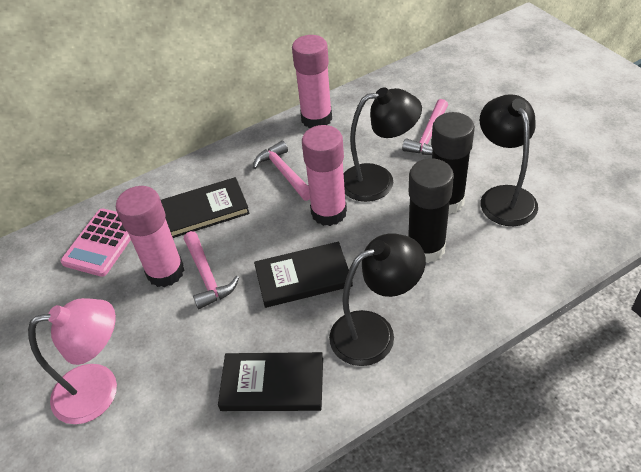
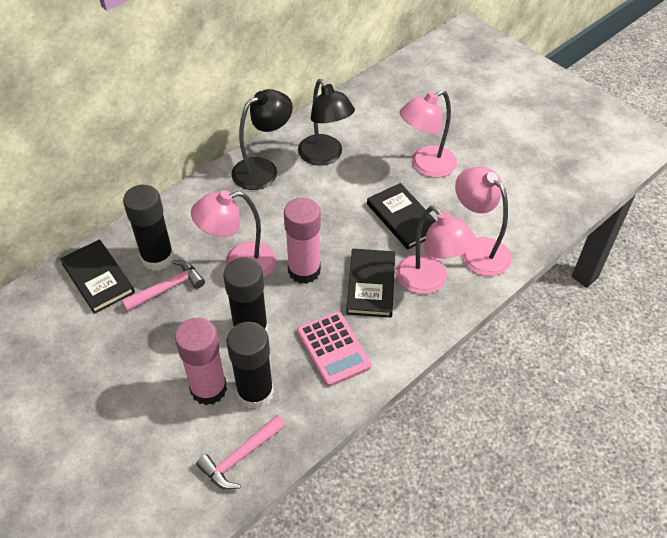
black glue stick: 2 -> 3
black lamp: 3 -> 2
pink glue stick: 3 -> 2
pink hammer: 3 -> 2
pink lamp: 1 -> 4

